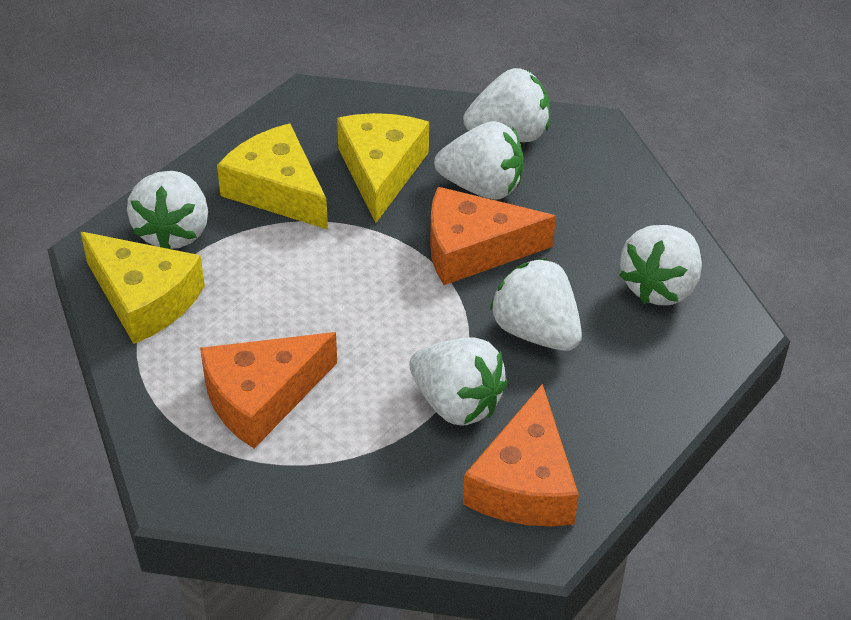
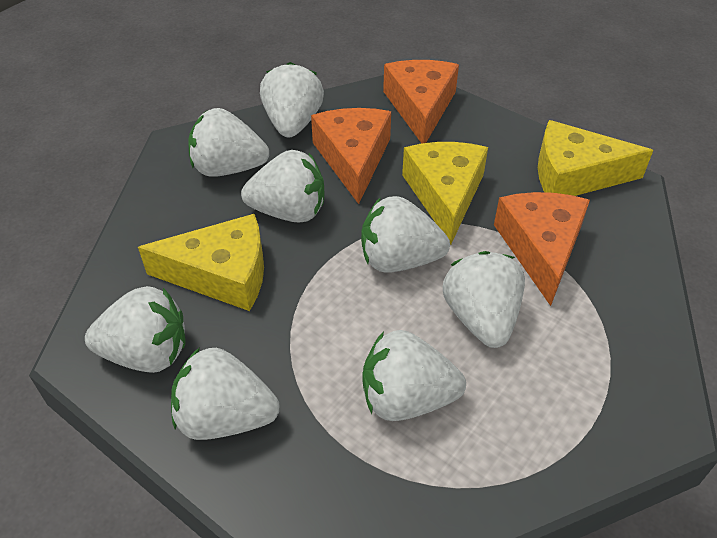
white strawberry: 6 -> 8

